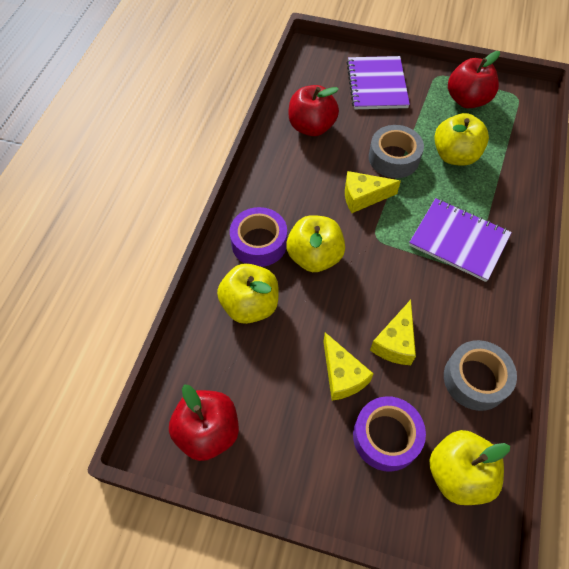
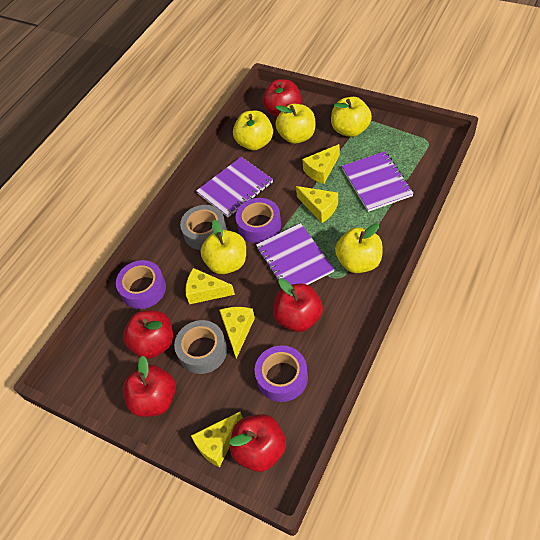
purple notebook: 2 -> 3
purple tape: 2 -> 3
red apple: 3 -> 5
yellow apple: 4 -> 5
yellow cheese: 3 -> 5

